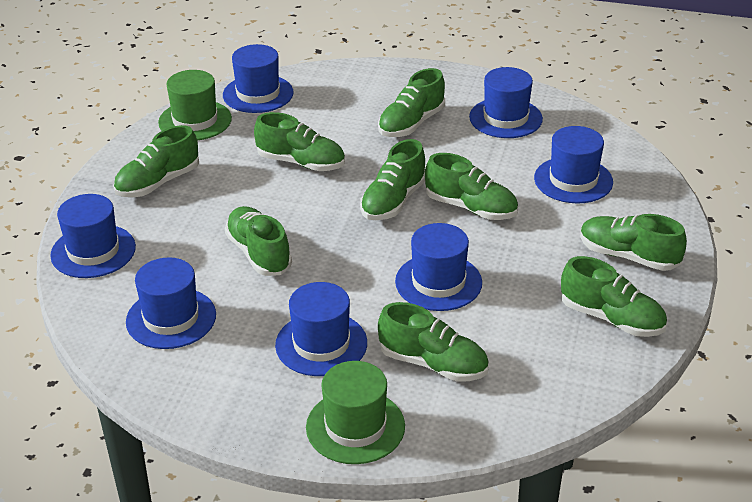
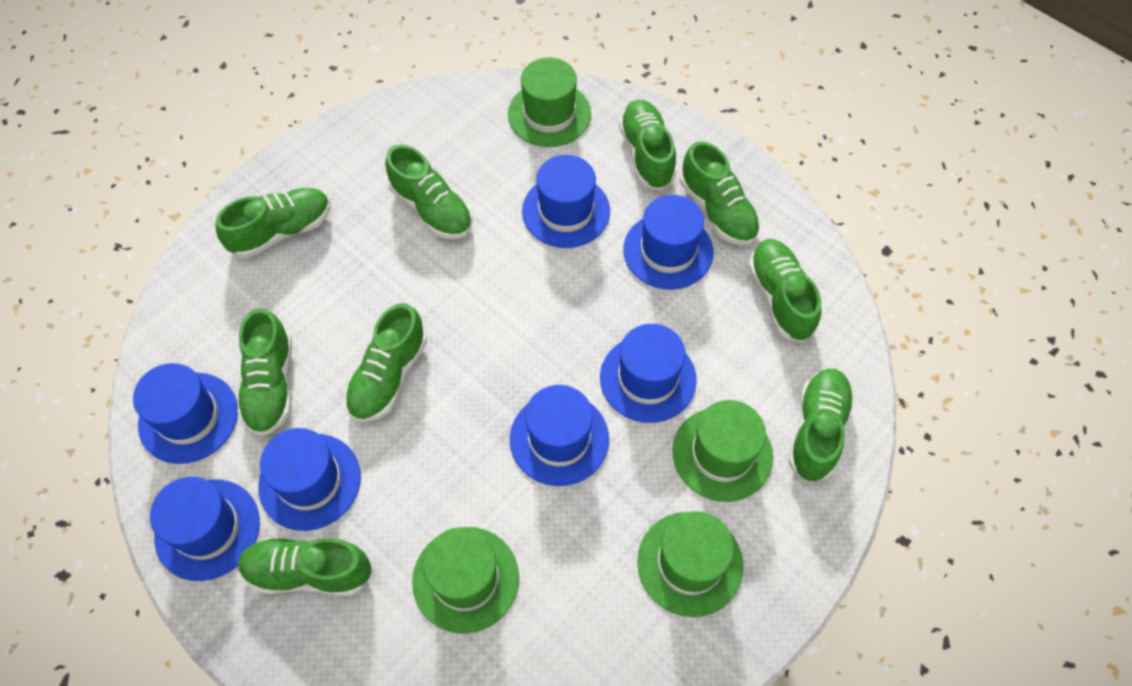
green hat: 2 -> 4

